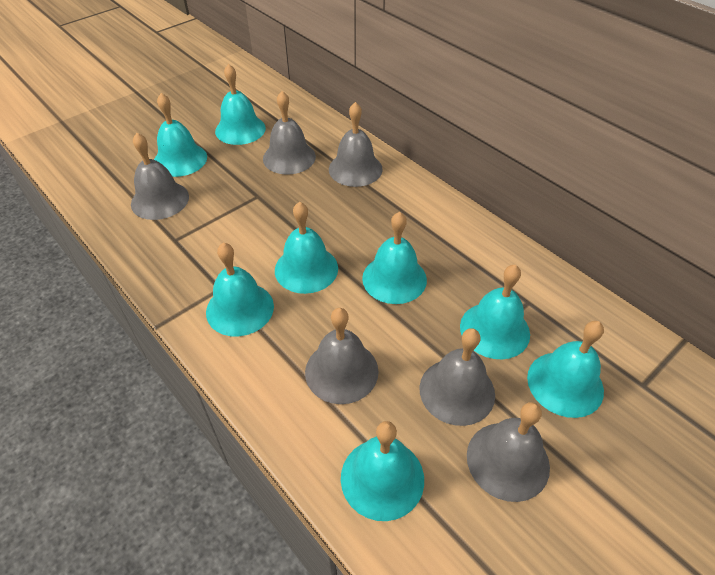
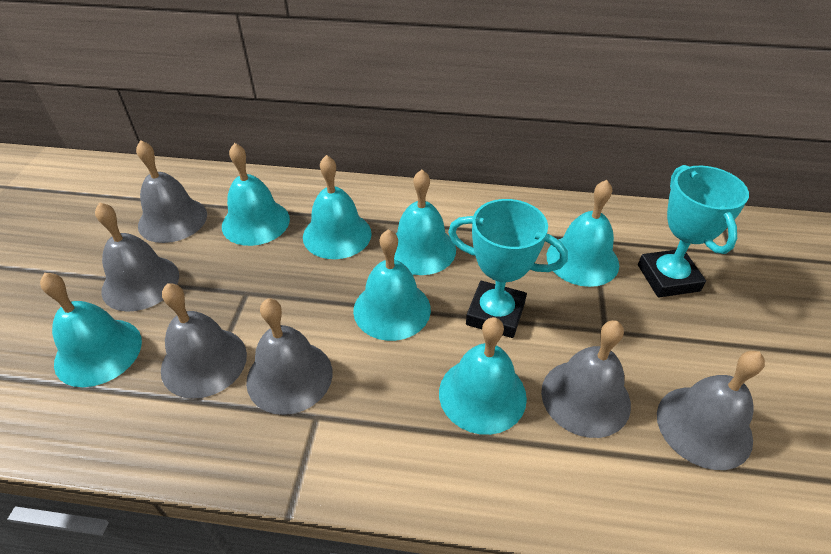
turquoise bell: 8 -> 7
turquoise trophy: 0 -> 2

